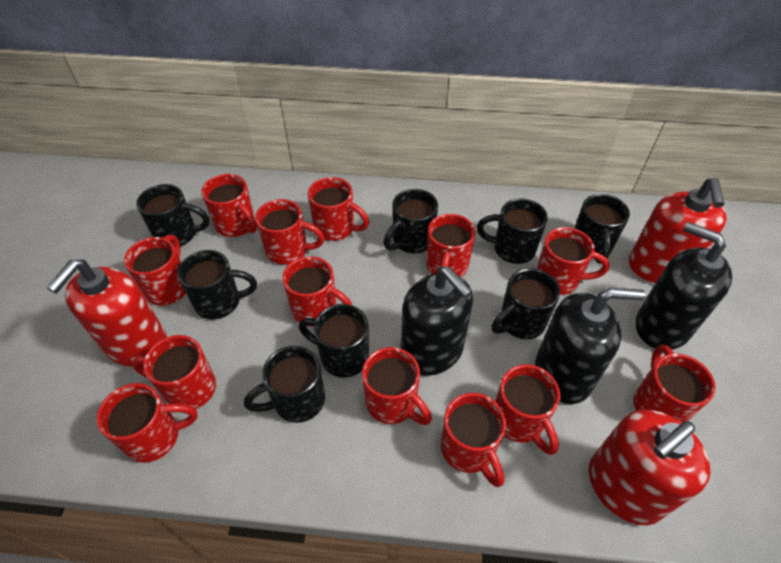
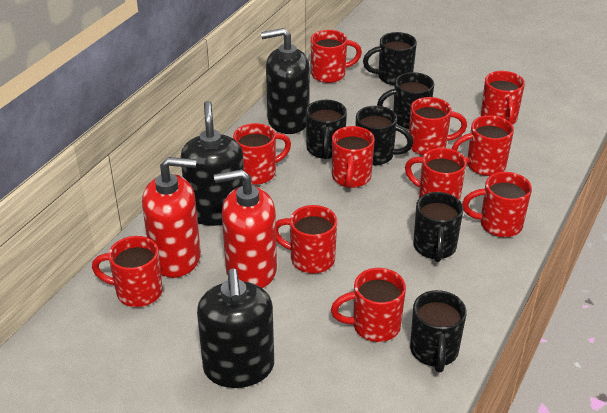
black mug: 8 -> 6
red mug: 13 -> 11
red soap dispenser: 3 -> 2

